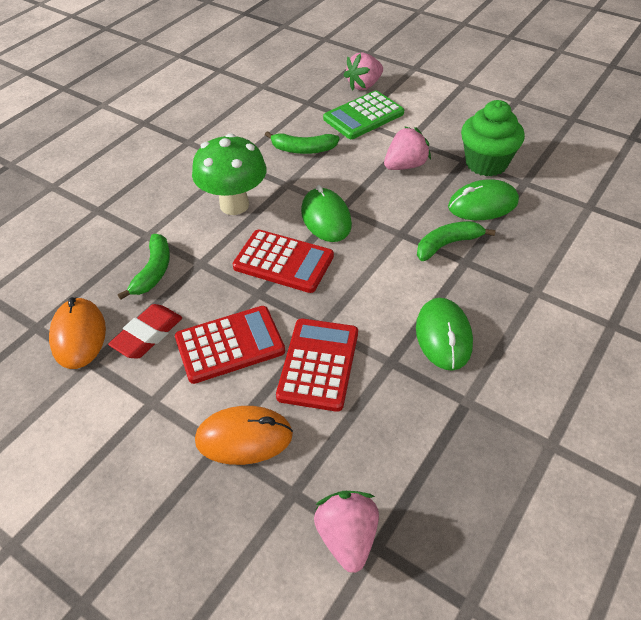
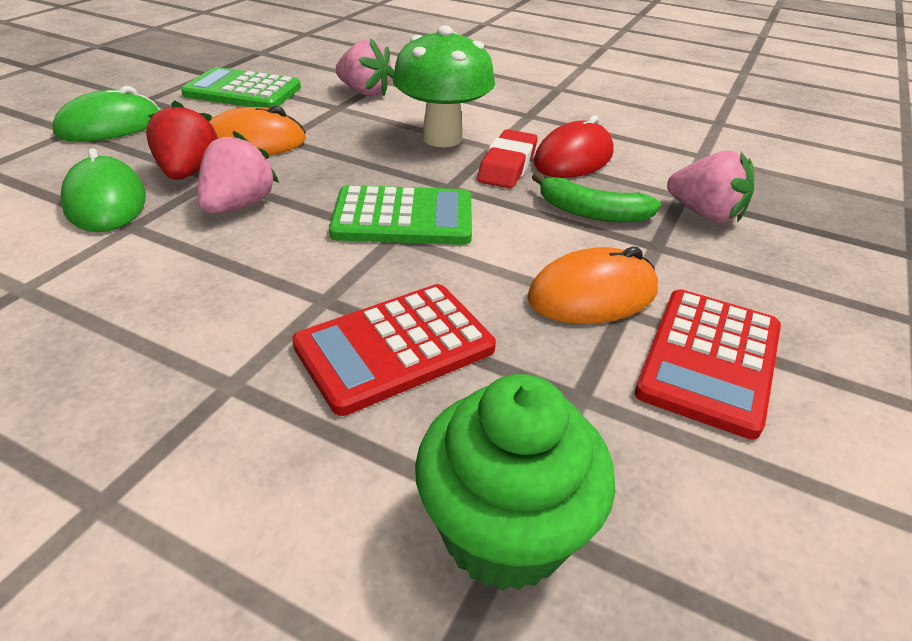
green banana: 3 -> 1
green calculator: 1 -> 2
green mouse: 3 -> 2
red calculator: 3 -> 2
red mouse: 0 -> 1
red strawberry: 0 -> 1

